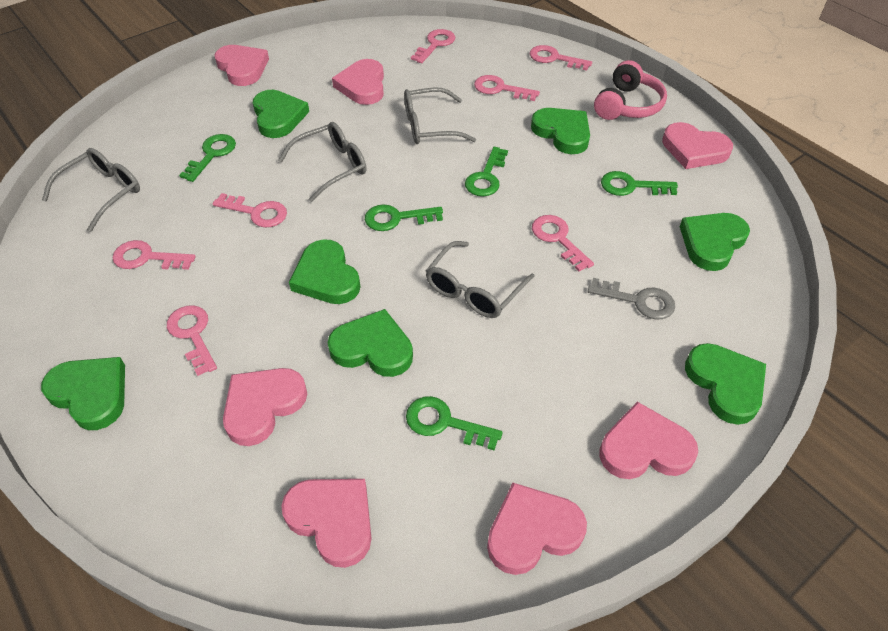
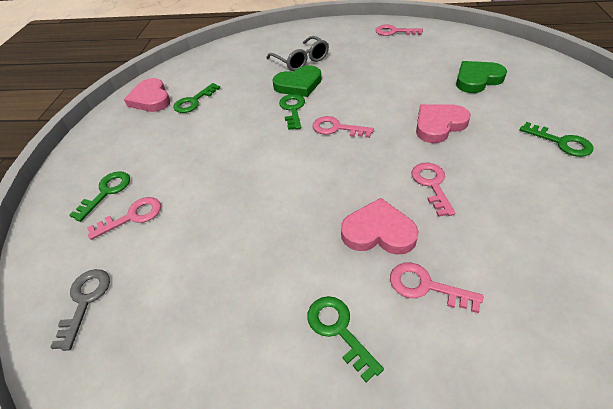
green heart: 7 -> 2
grey glasses: 4 -> 1
pink headphones: 1 -> 0
pink heart: 7 -> 3
pink key: 7 -> 5

